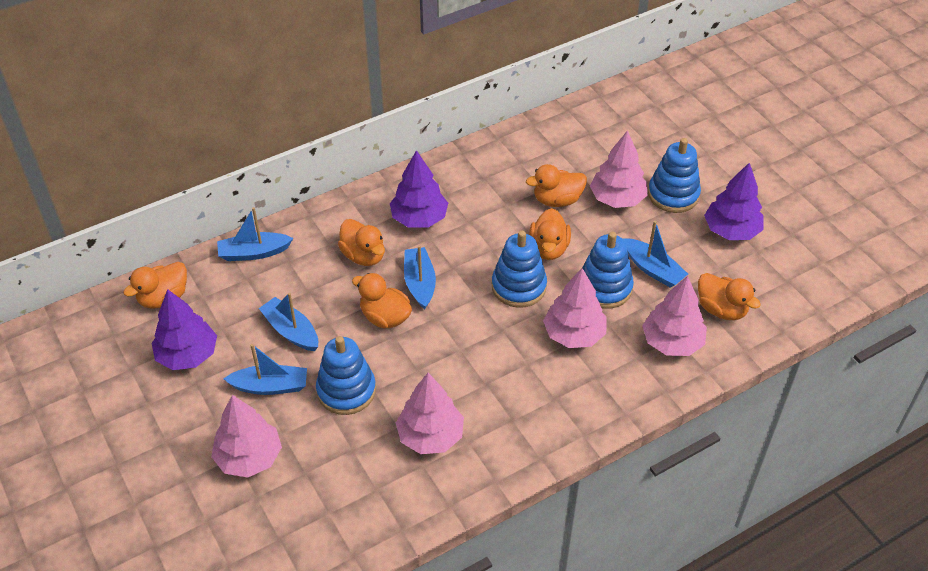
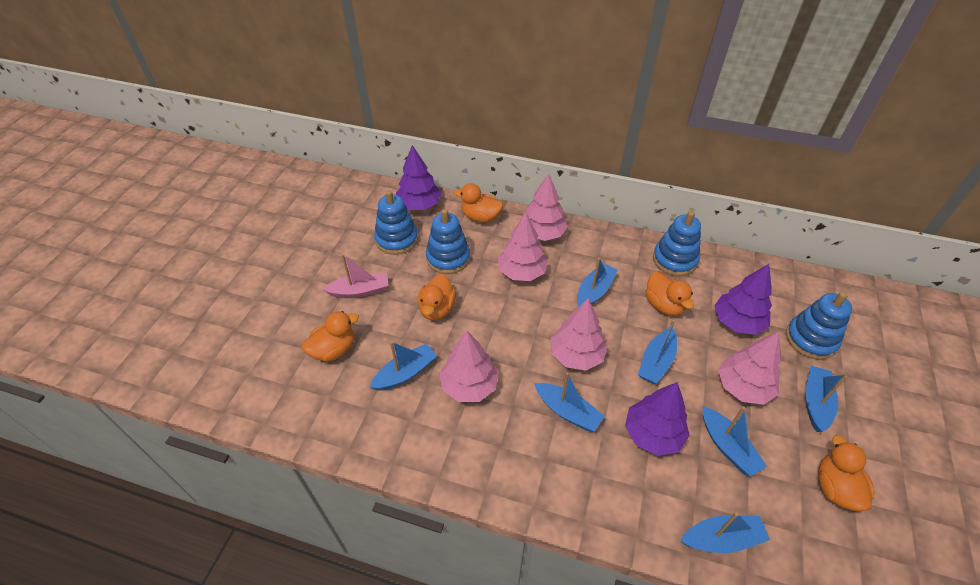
blue boat: 5 -> 7
orange duck: 6 -> 5
pink boat: 0 -> 1

